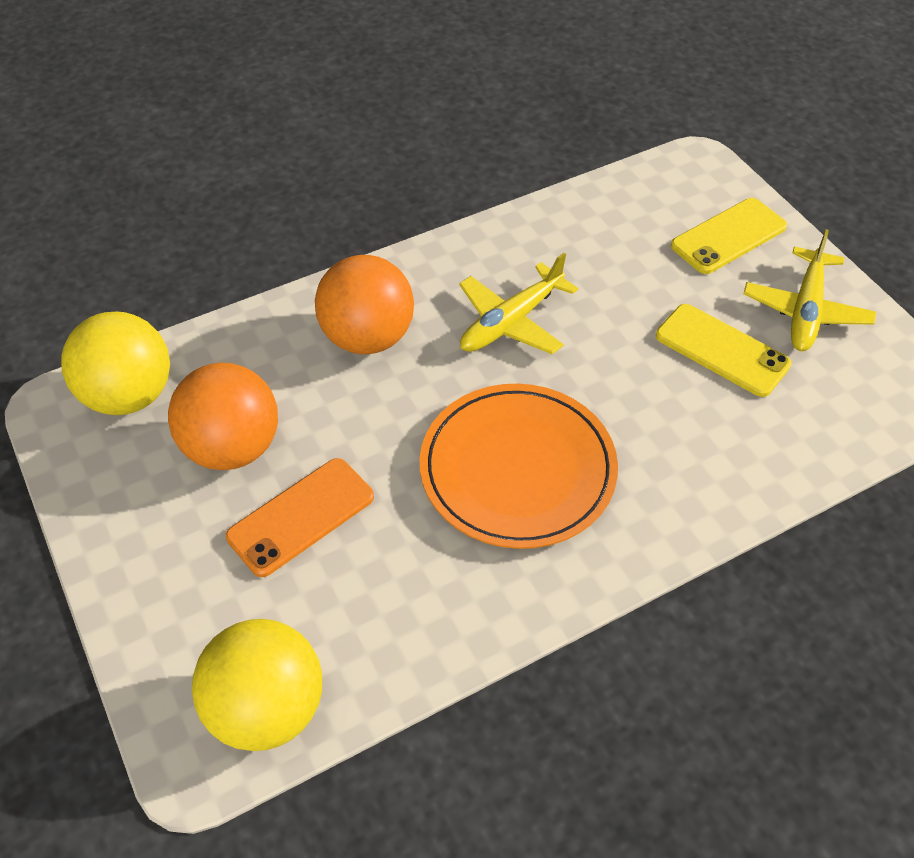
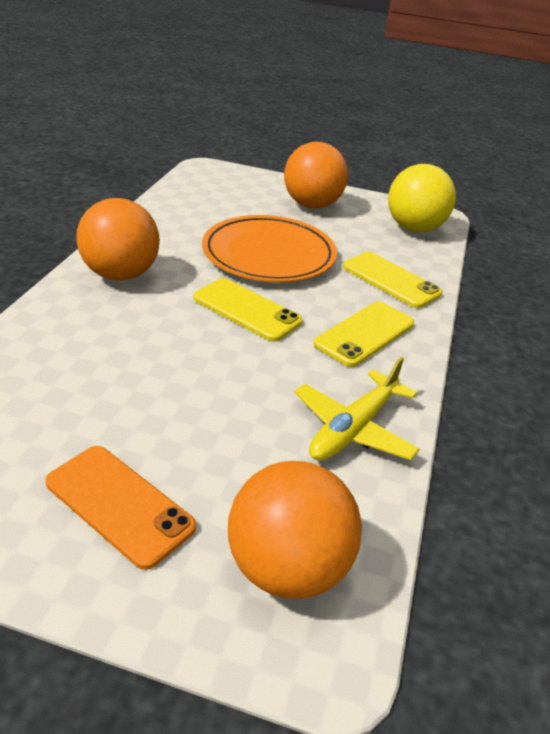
orange ball: 2 -> 3
yellow ball: 2 -> 1
yellow phone: 2 -> 3
yellow plane: 2 -> 1

